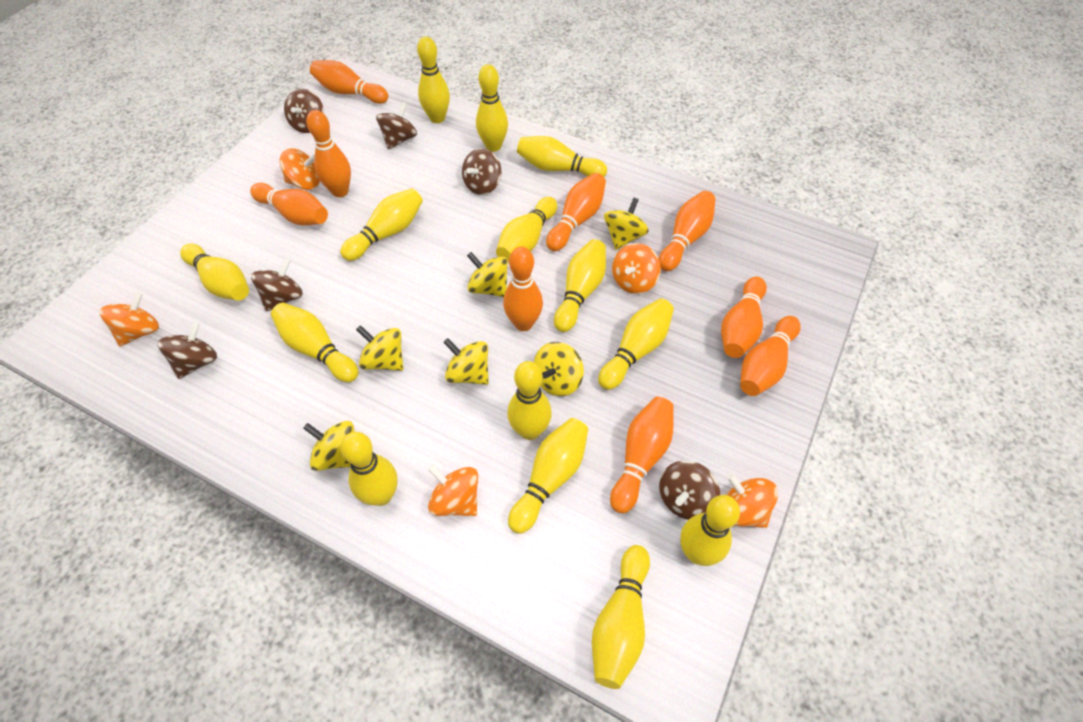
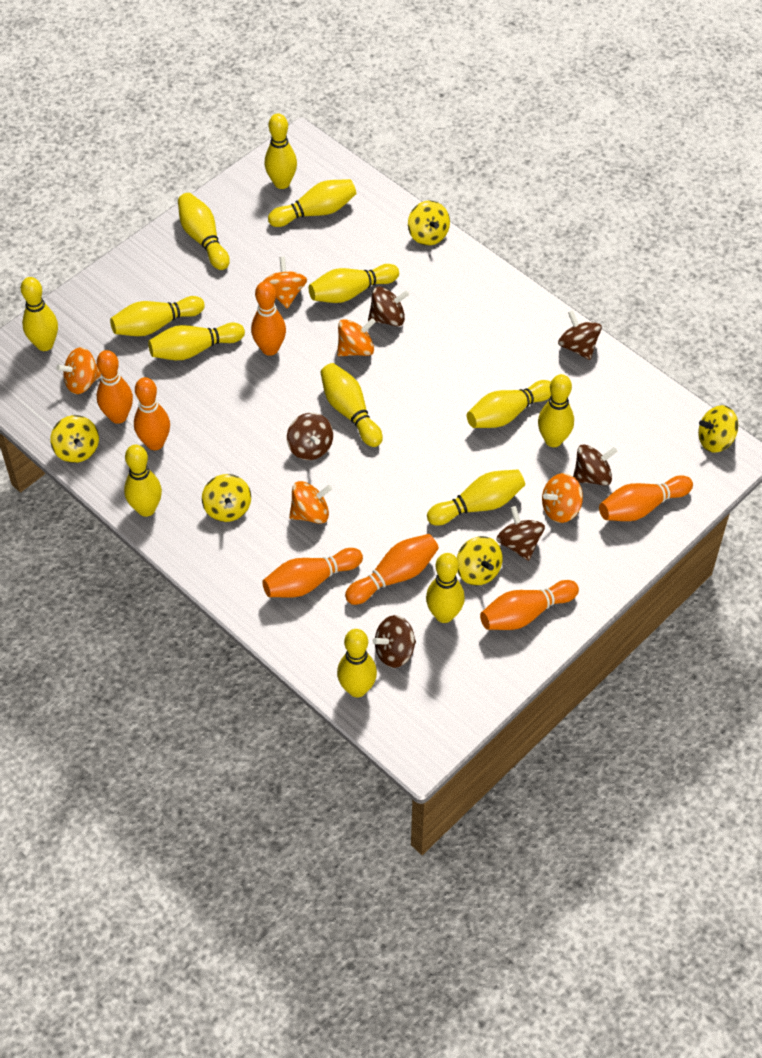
orange bowling pin: 9 -> 7
yellow spinning top: 6 -> 5

